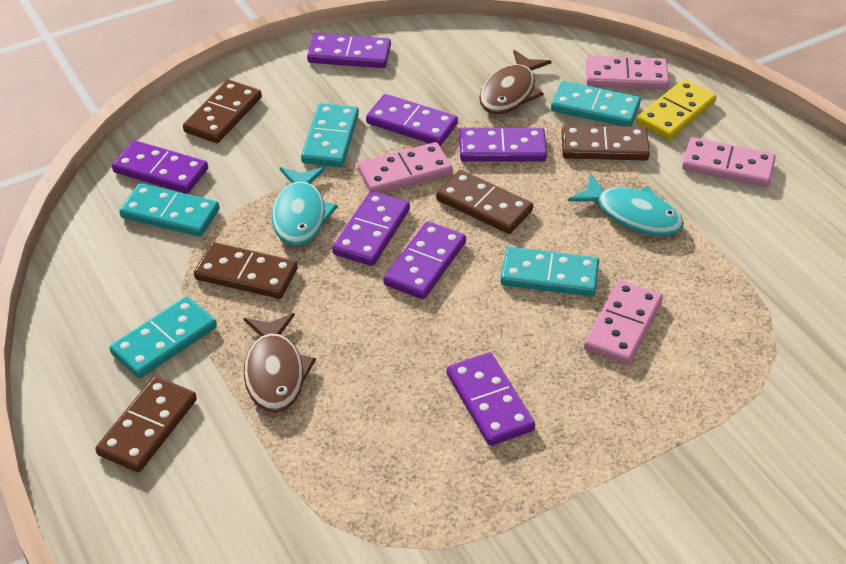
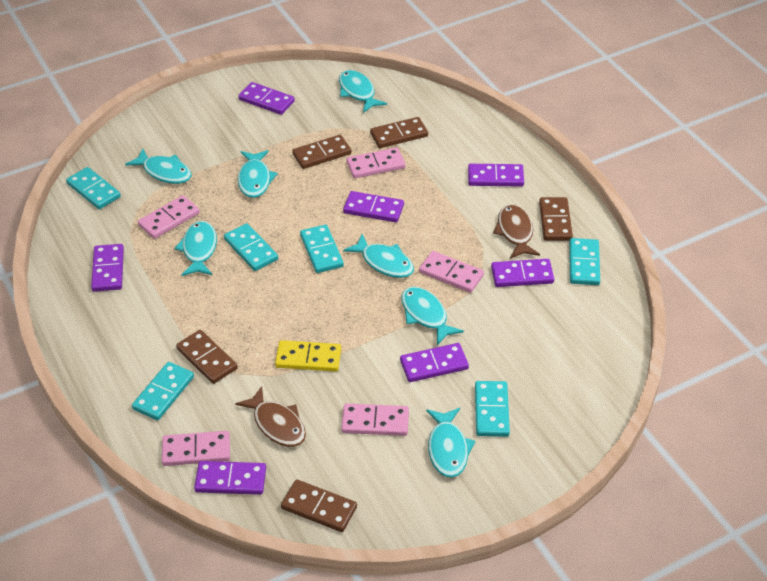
pink domino: 4 -> 5
turquoise domino: 5 -> 6
turquoise fish: 2 -> 7

